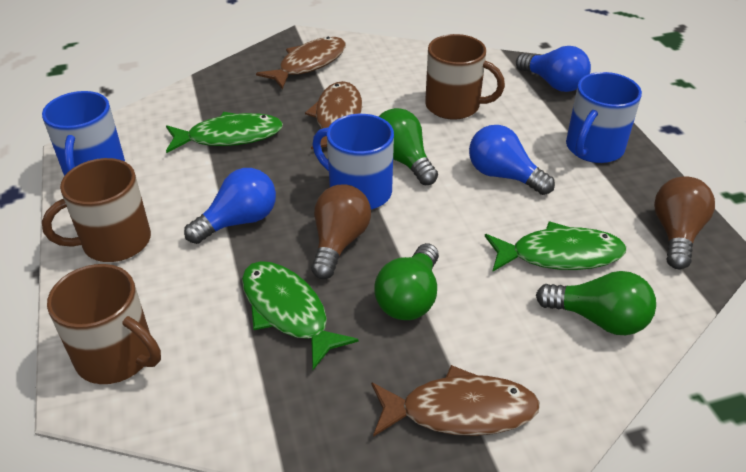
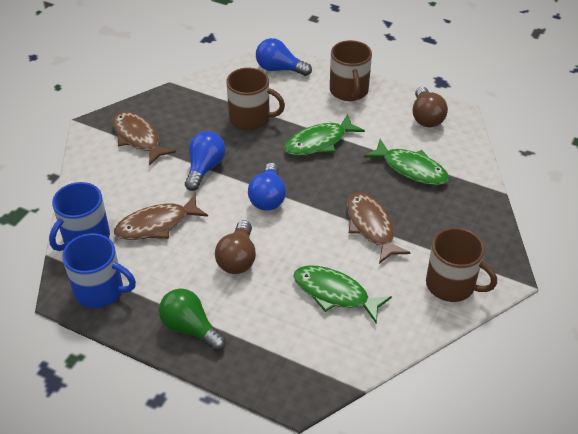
blue mug: 3 -> 2
green light bulb: 3 -> 1

